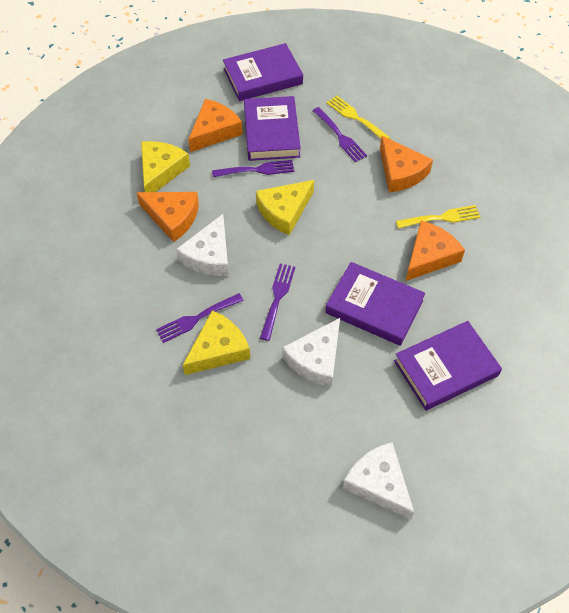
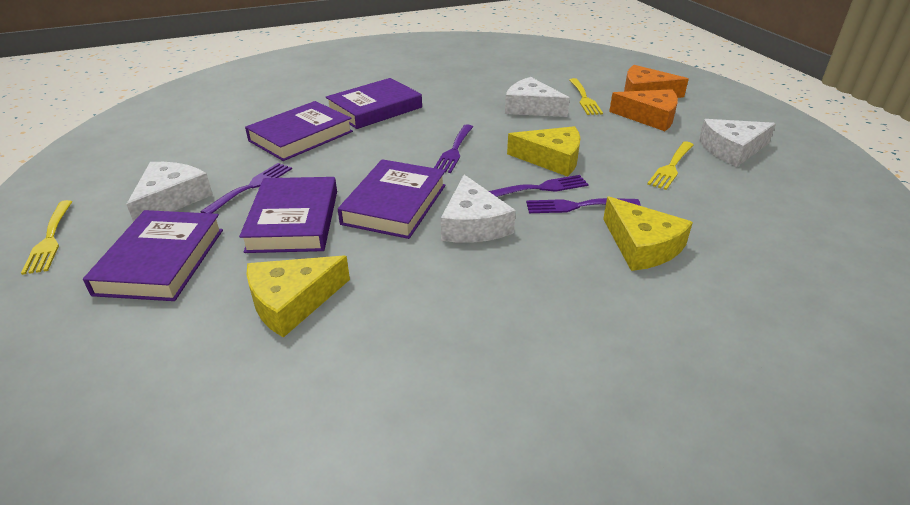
orange cheese: 4 -> 2
purple book: 4 -> 5
white cheese: 3 -> 4
yellow fork: 2 -> 3

